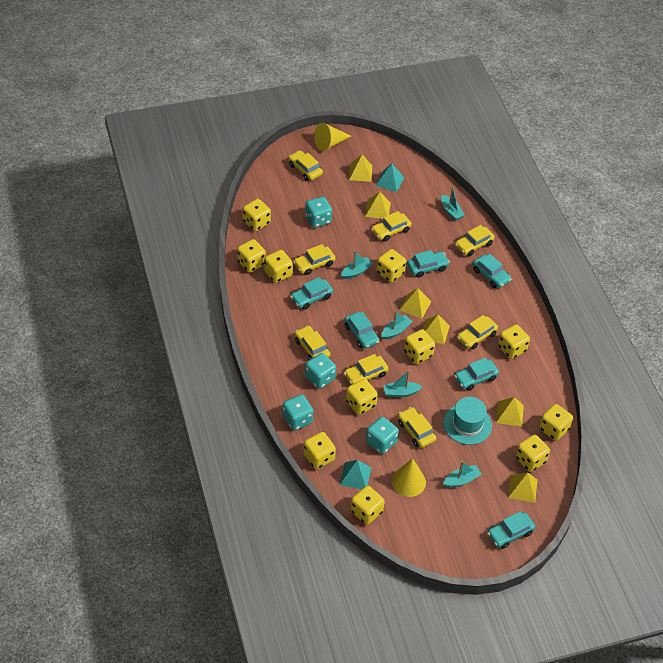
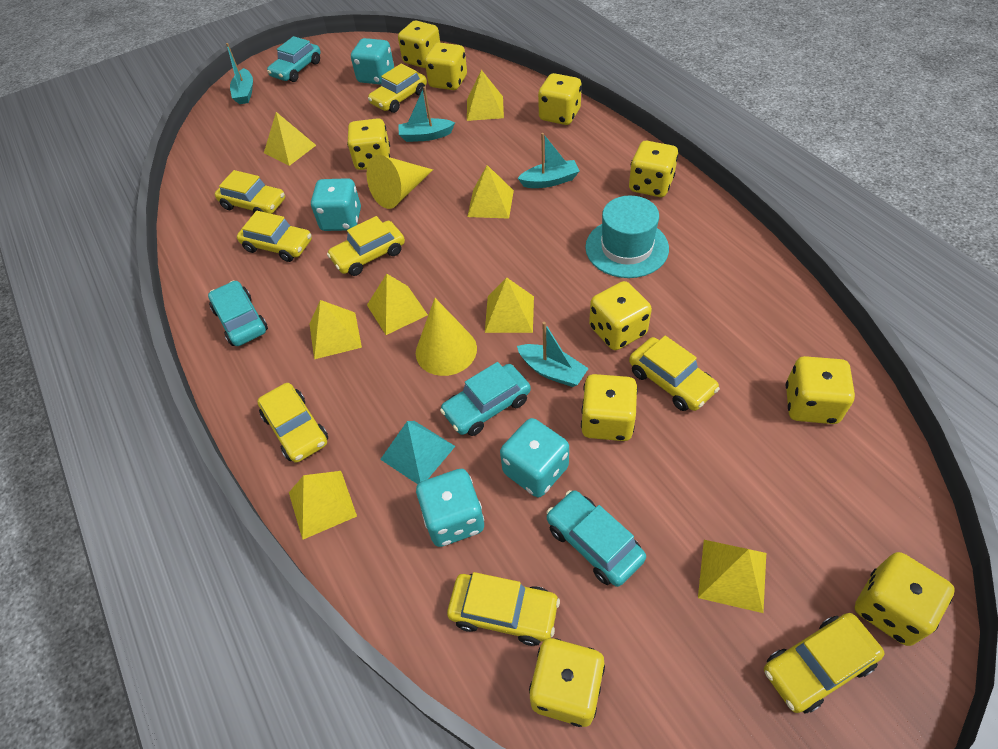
turquoise boat: 5 -> 4
turquoise car: 6 -> 4
turquoise pyramid: 2 -> 1
yellow dice: 11 -> 10
yellow pyramid: 6 -> 8

